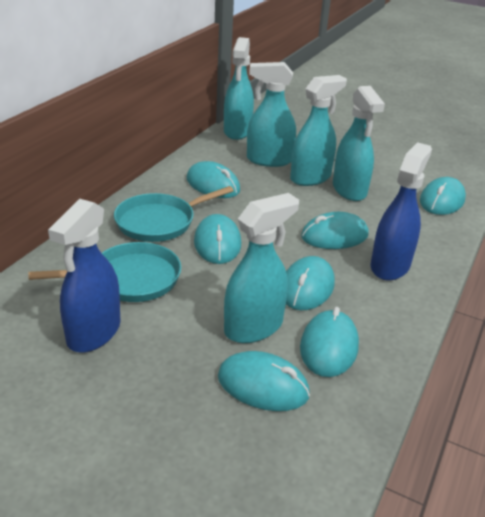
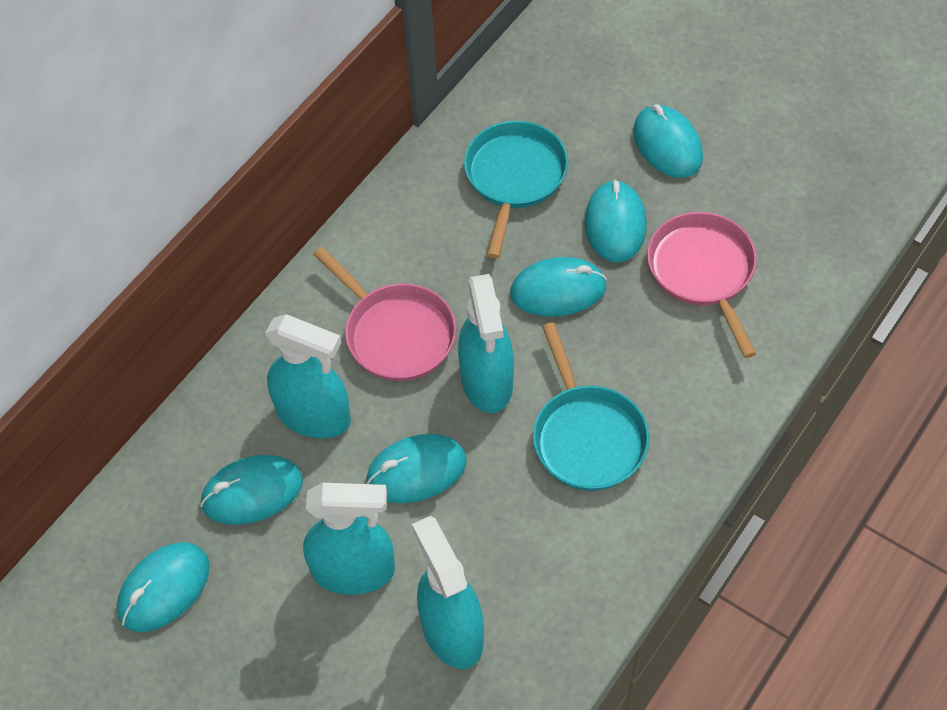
blue spray bottle: 2 -> 0
pink pan: 0 -> 2
turquoise mouse: 7 -> 6
turquoise spray bottle: 5 -> 4

